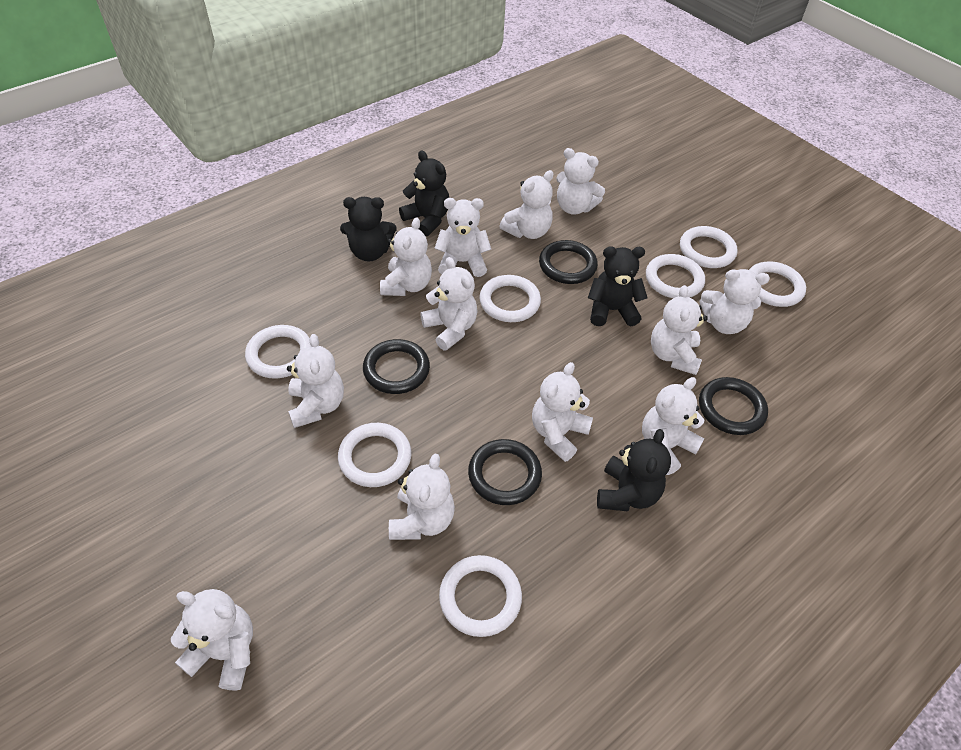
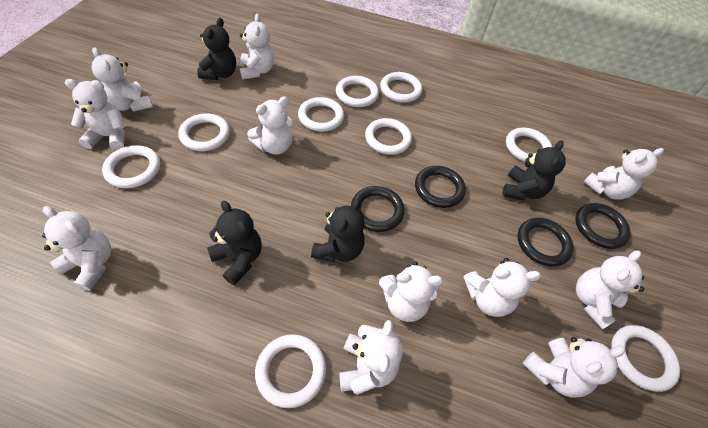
white ring: 7 -> 9
white teddy bear: 12 -> 11

